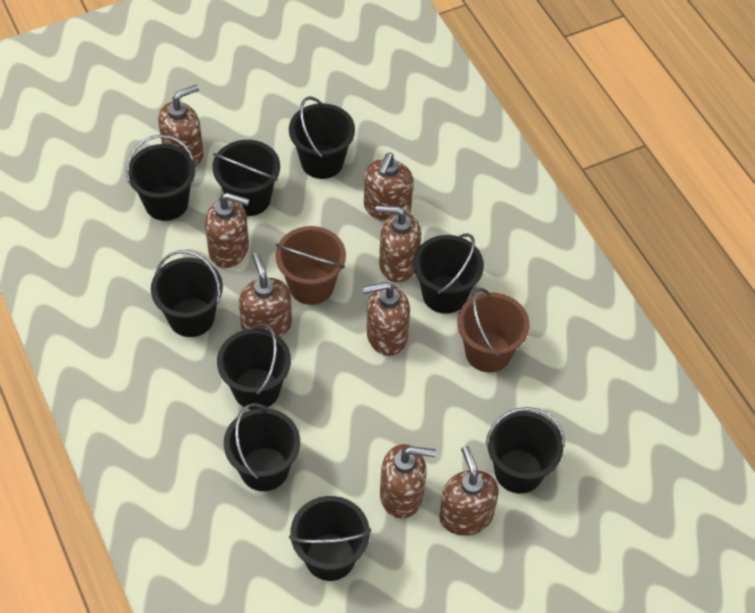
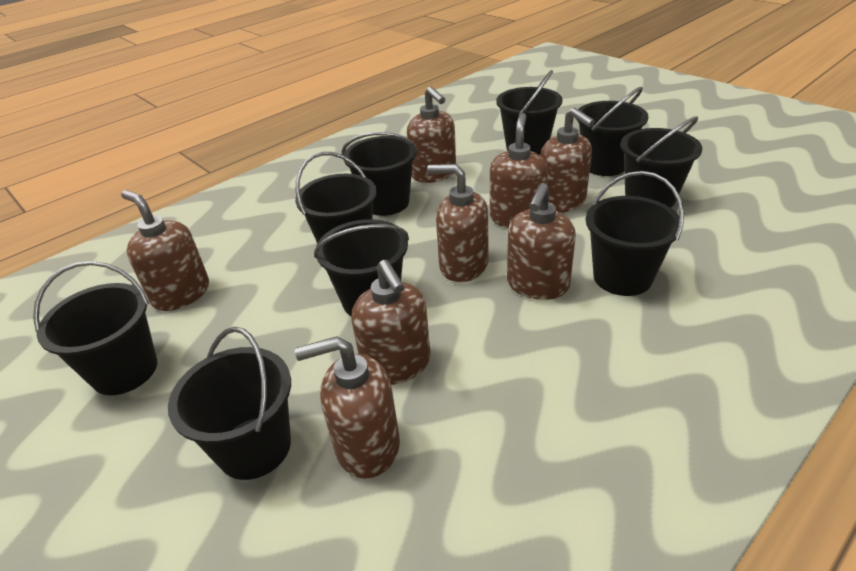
brown bucket: 2 -> 0

